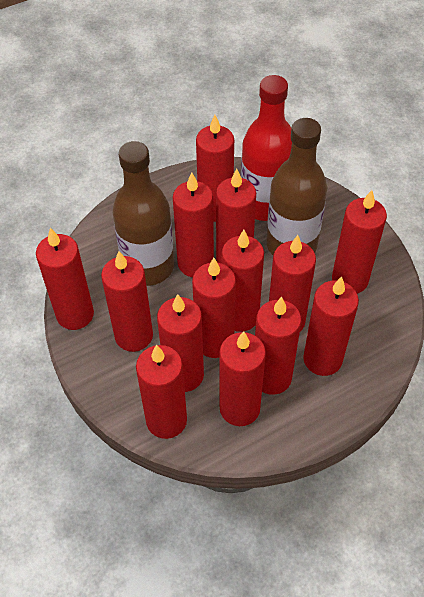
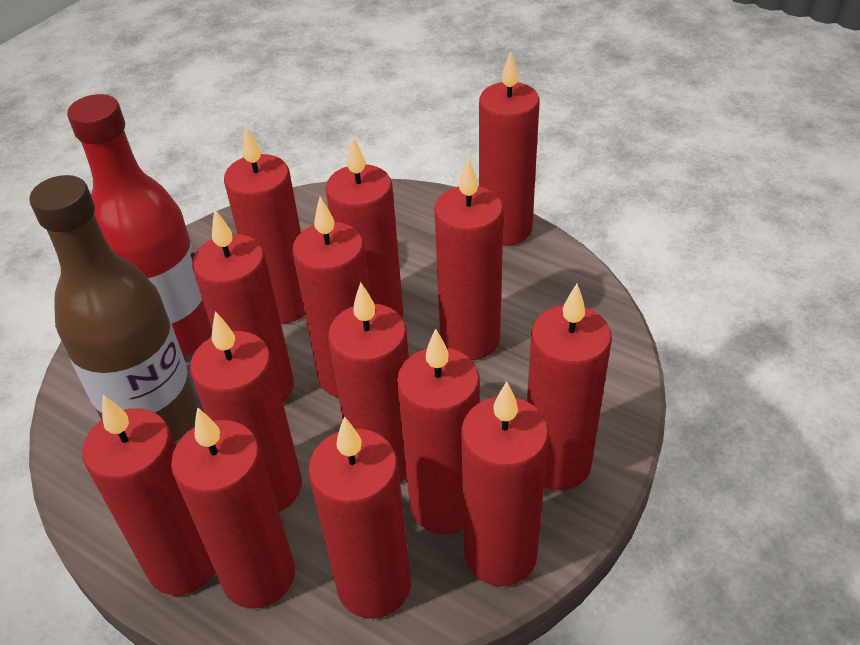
brown bottle: 2 -> 1

